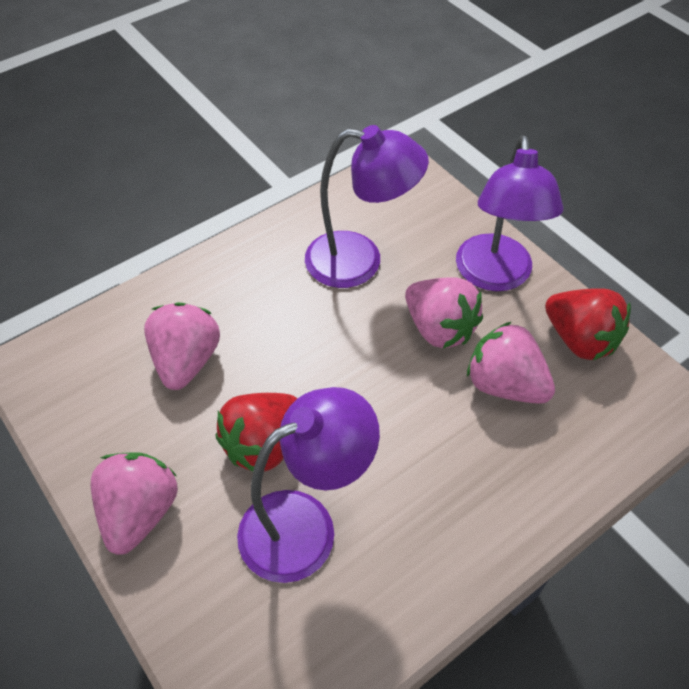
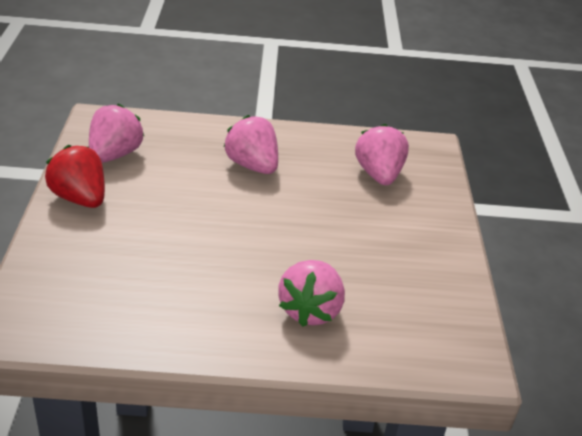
purple lamp: 3 -> 0
red strawberry: 2 -> 1

